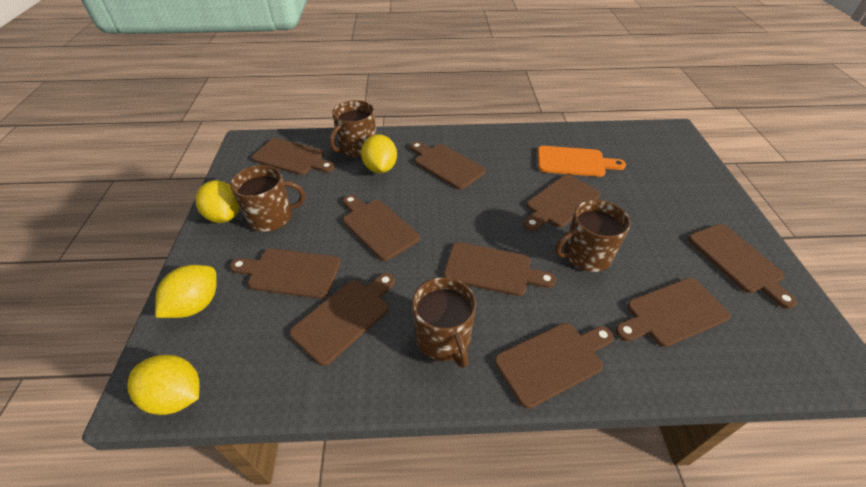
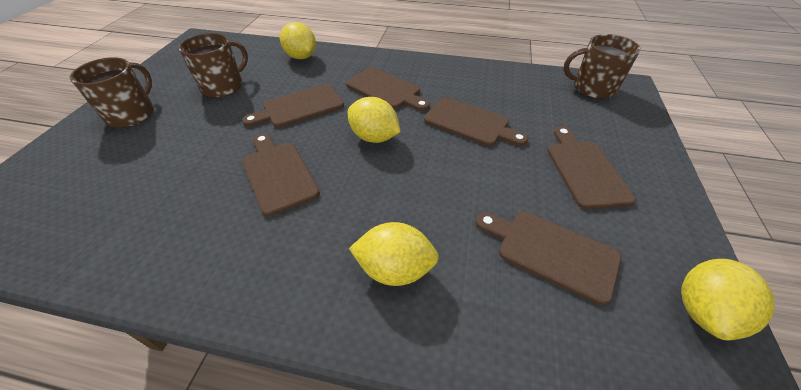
brown cutting board: 10 -> 6
brown mug: 4 -> 3
orange cutting board: 1 -> 0

